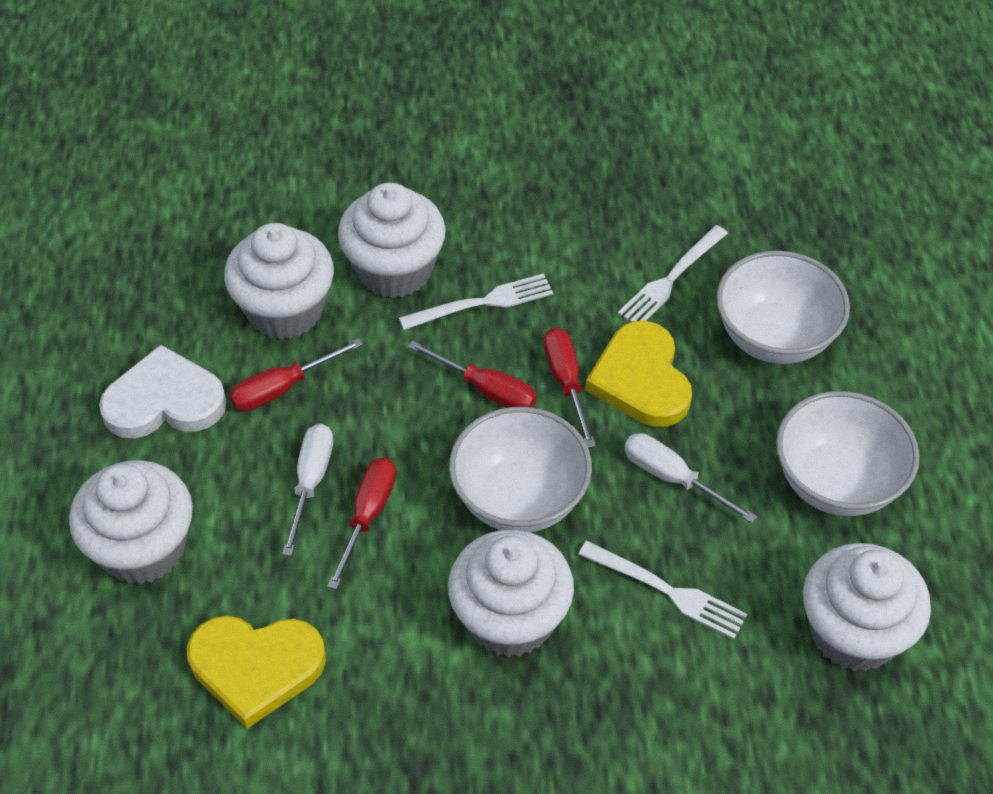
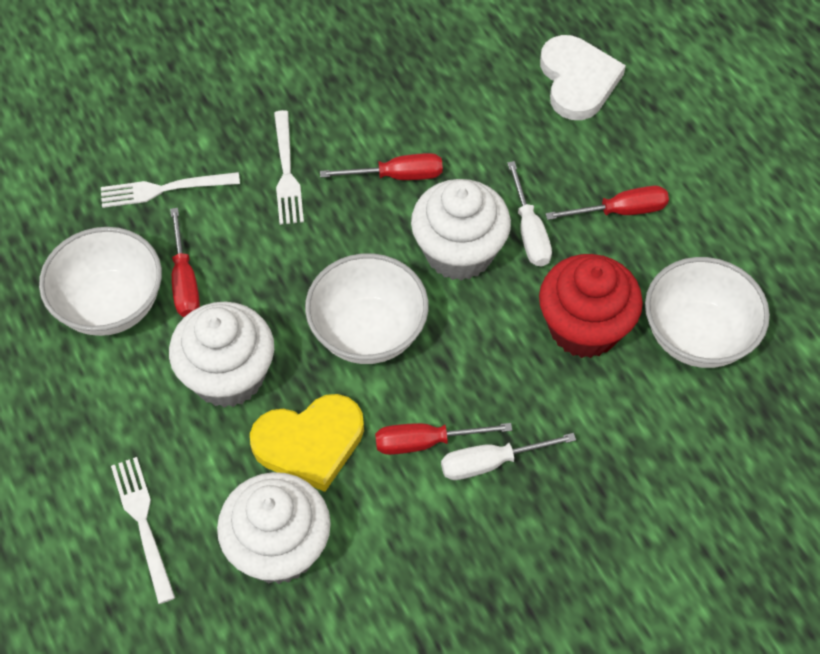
red cupcake: 0 -> 1
white cupcake: 5 -> 3
yellow heart: 2 -> 1

